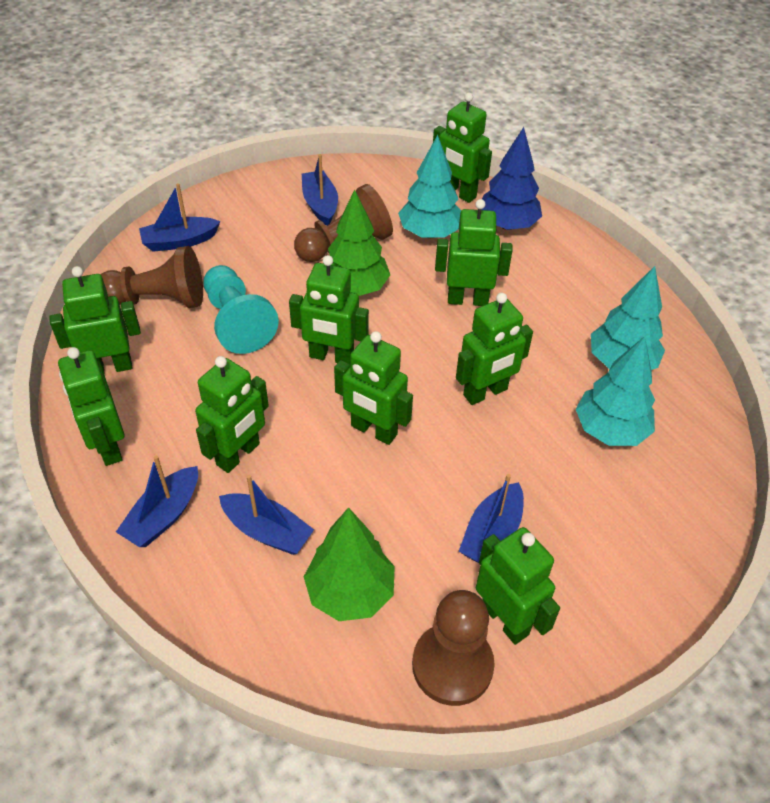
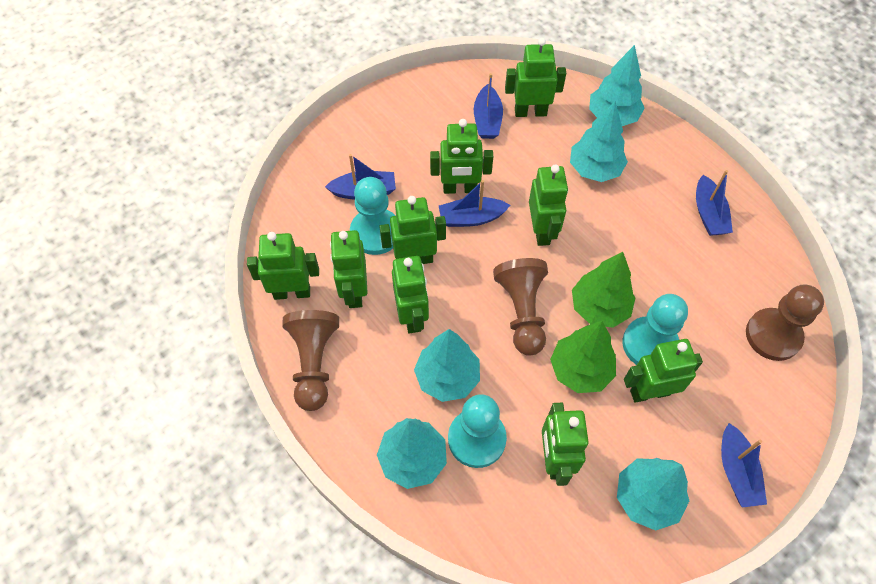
blue tree: 1 -> 0
turquoise pawn: 1 -> 3
turquoise tree: 3 -> 5

